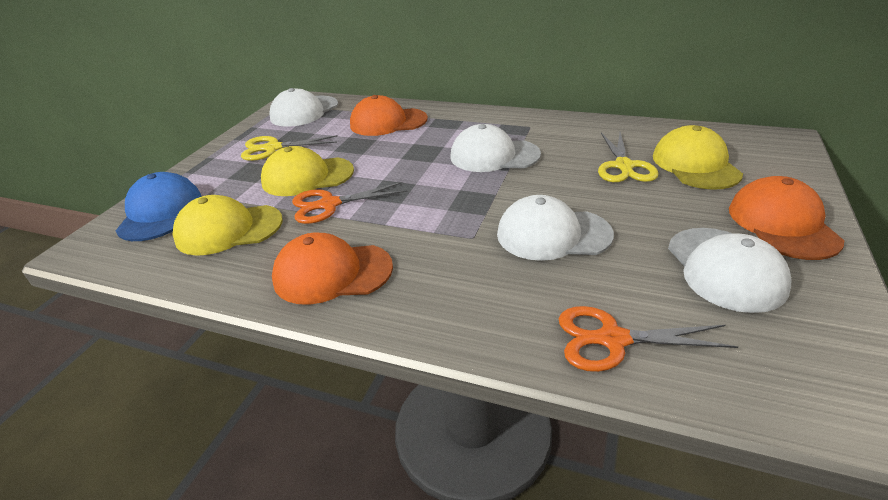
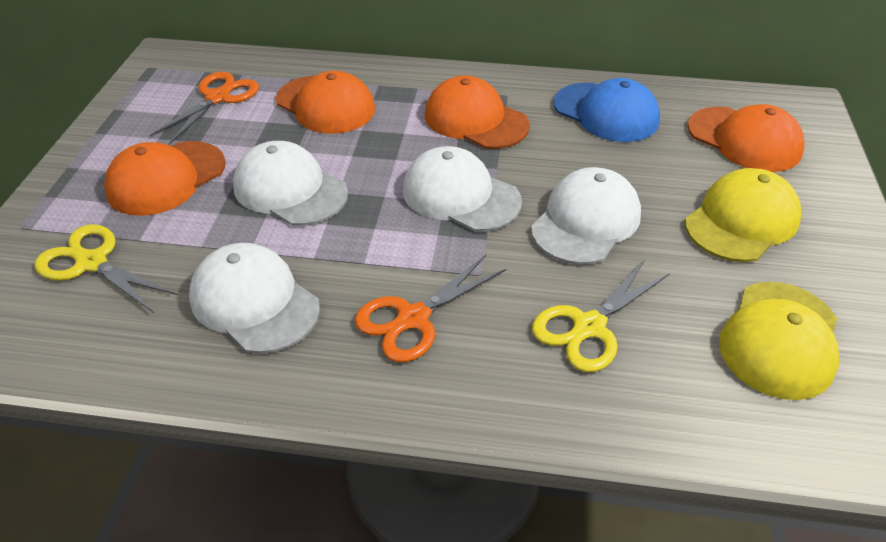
orange cap: 3 -> 4
yellow cap: 3 -> 2

